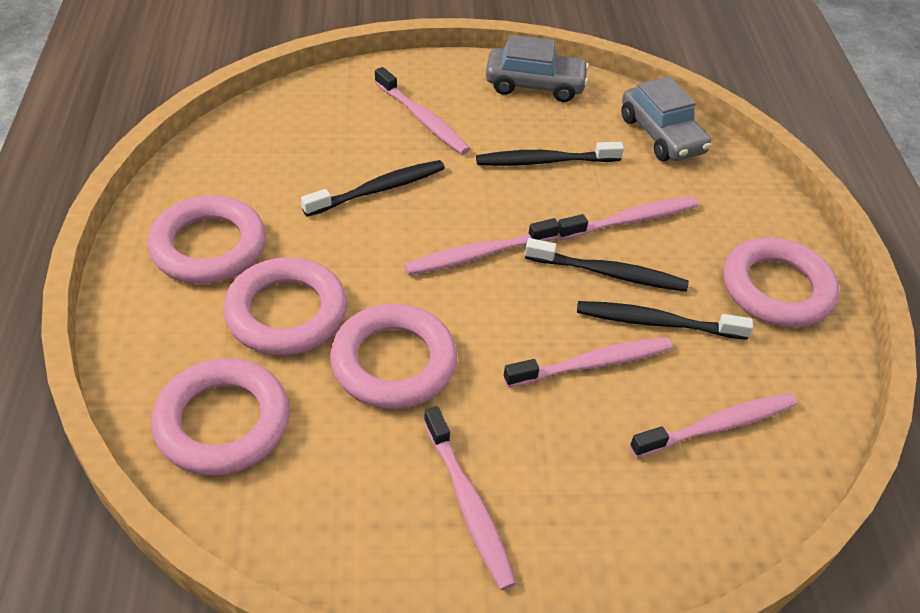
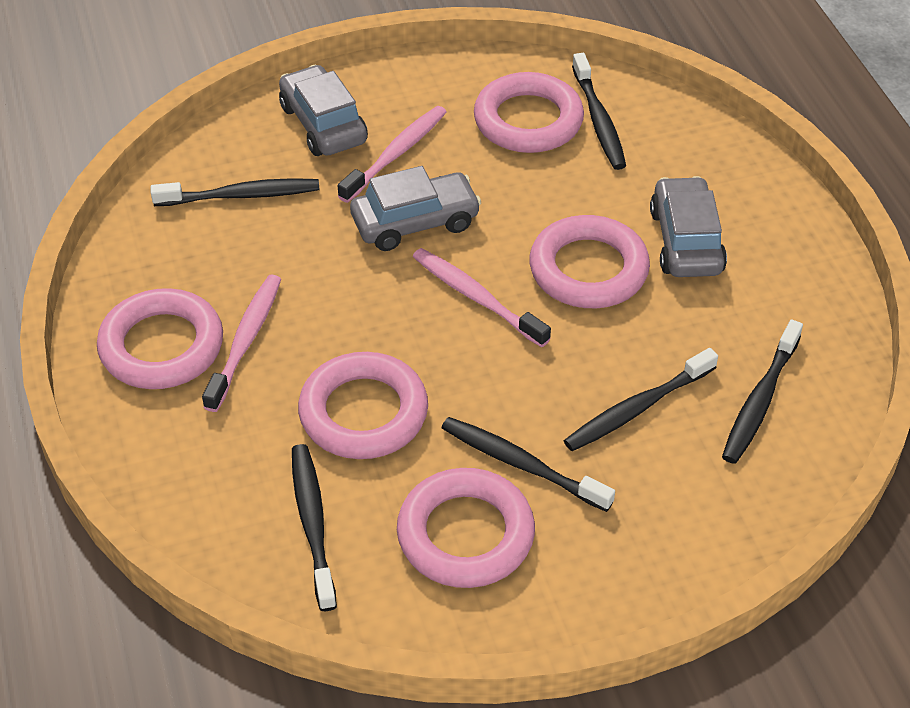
black toothbrush: 4 -> 6
grey car: 2 -> 3
pink toothbrush: 6 -> 3

